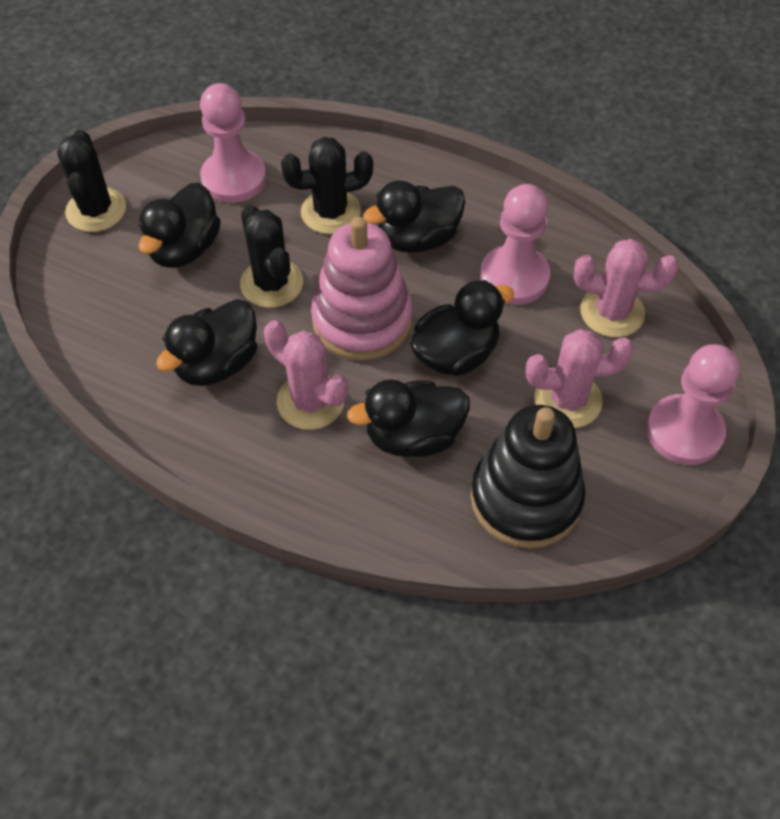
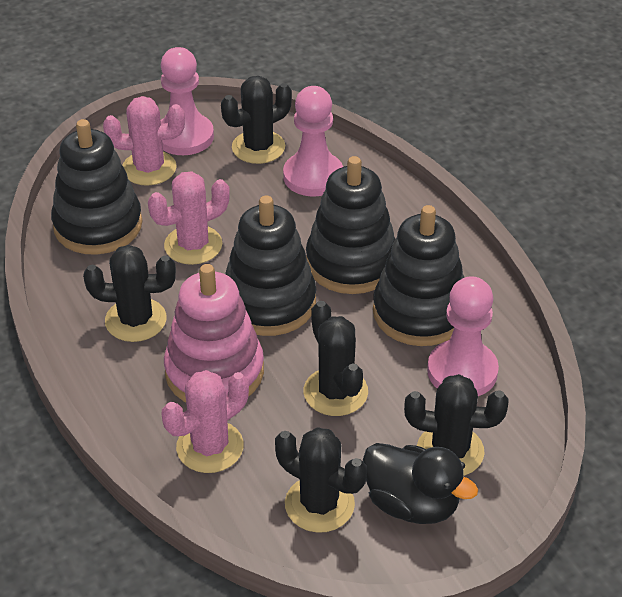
black cactus: 3 -> 5
black duck: 5 -> 1
black stacking toy: 1 -> 4

